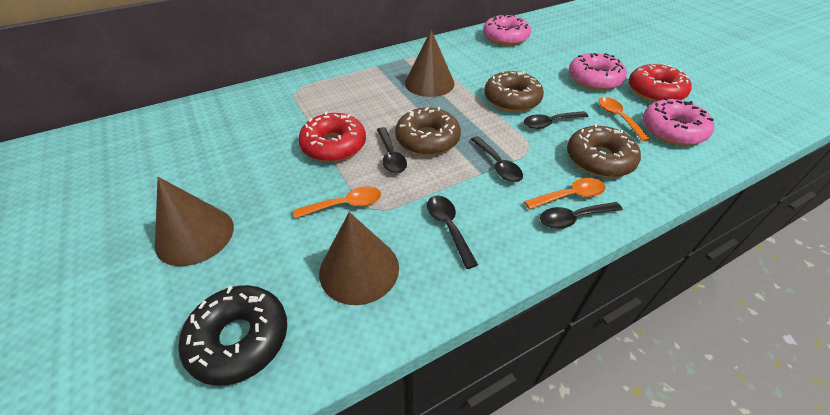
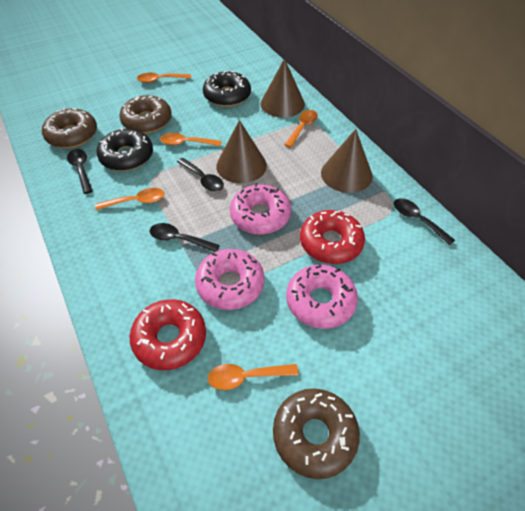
black donut: 1 -> 2
black spoon: 5 -> 4
orange spoon: 3 -> 5

